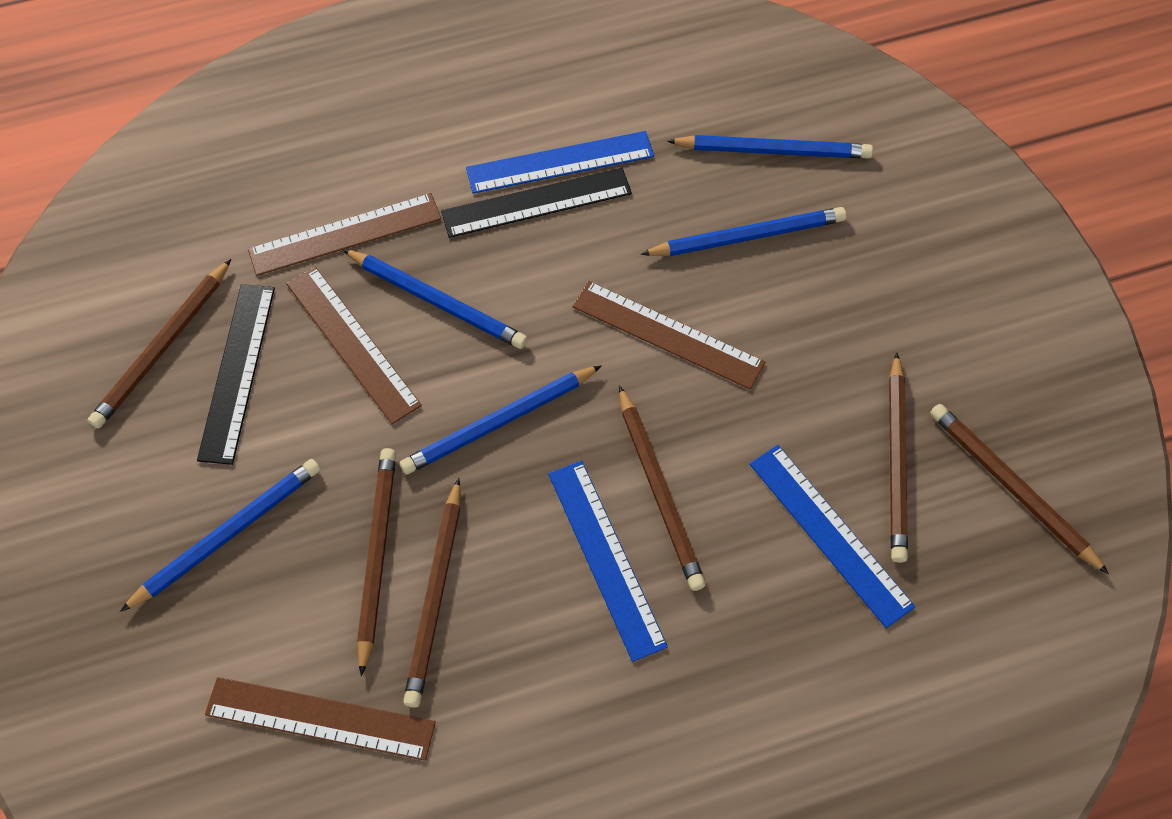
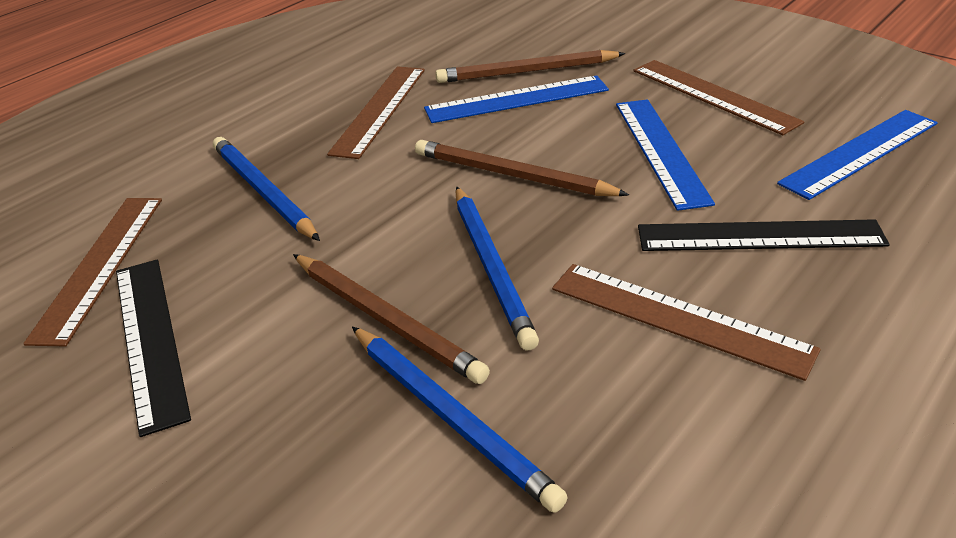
blue pencil: 5 -> 3
brown pencil: 6 -> 3

